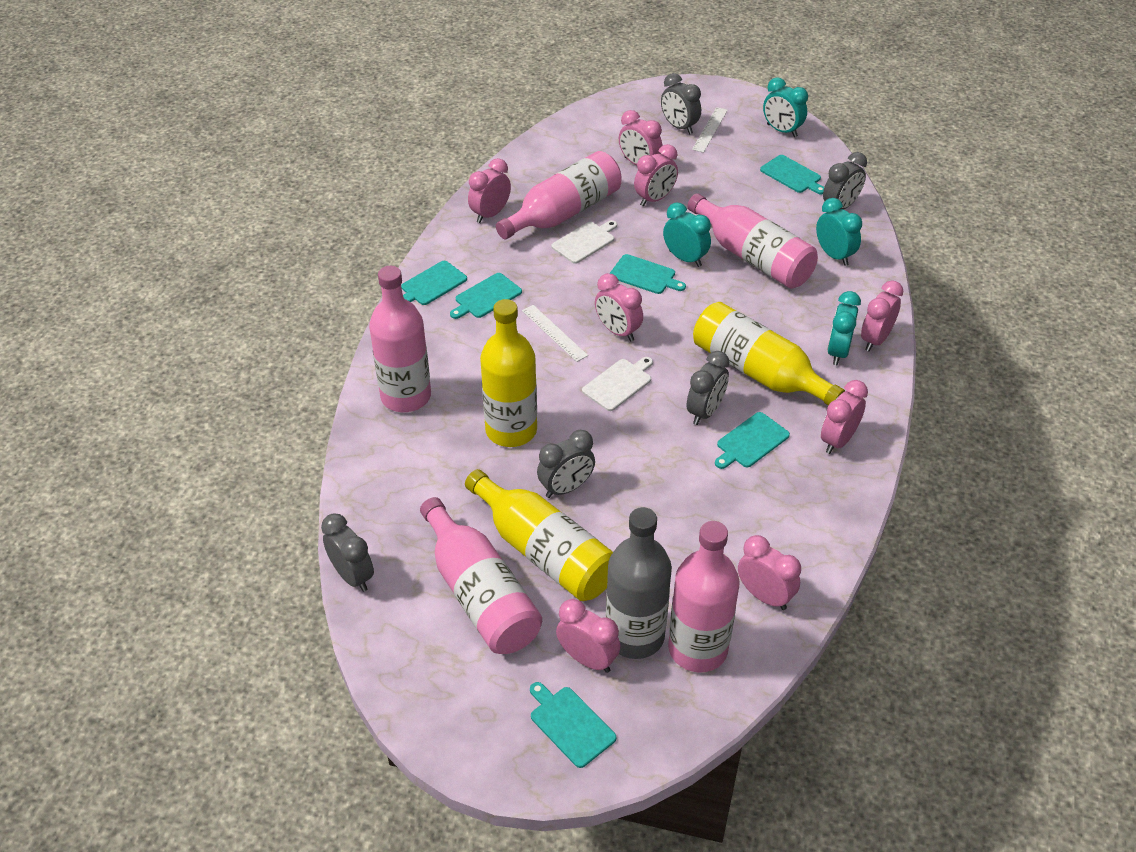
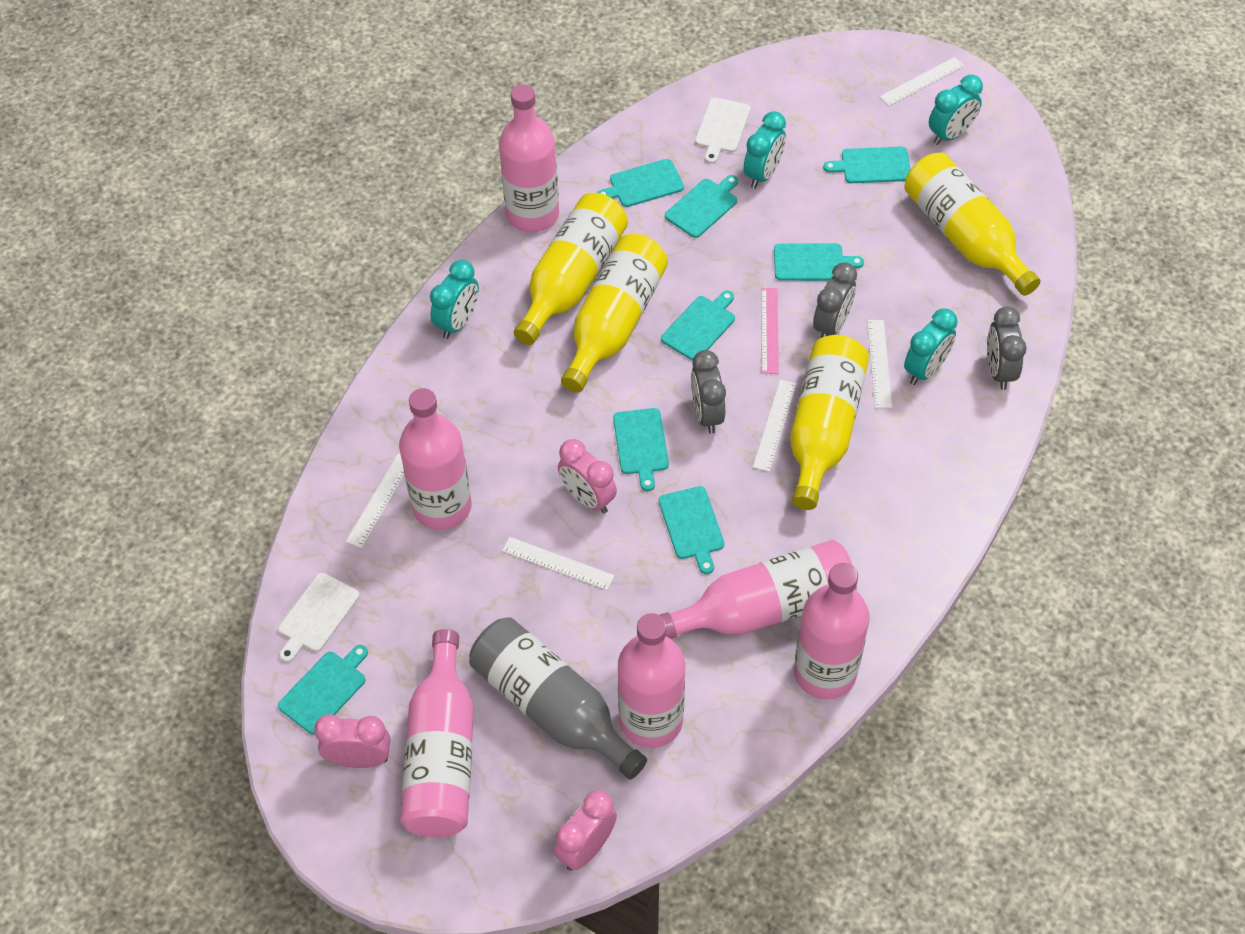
grey clock: 5 -> 3
pink bottle: 5 -> 6
pink clock: 8 -> 3
pink ruler: 0 -> 1
turquoise cutting board: 6 -> 8
white ruler: 2 -> 5
yellow bottle: 3 -> 4

